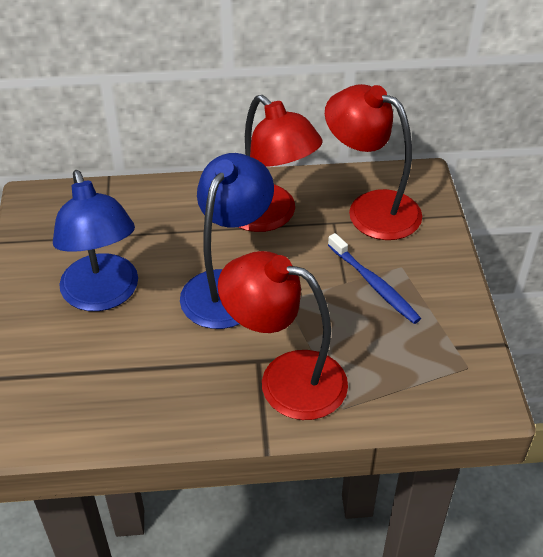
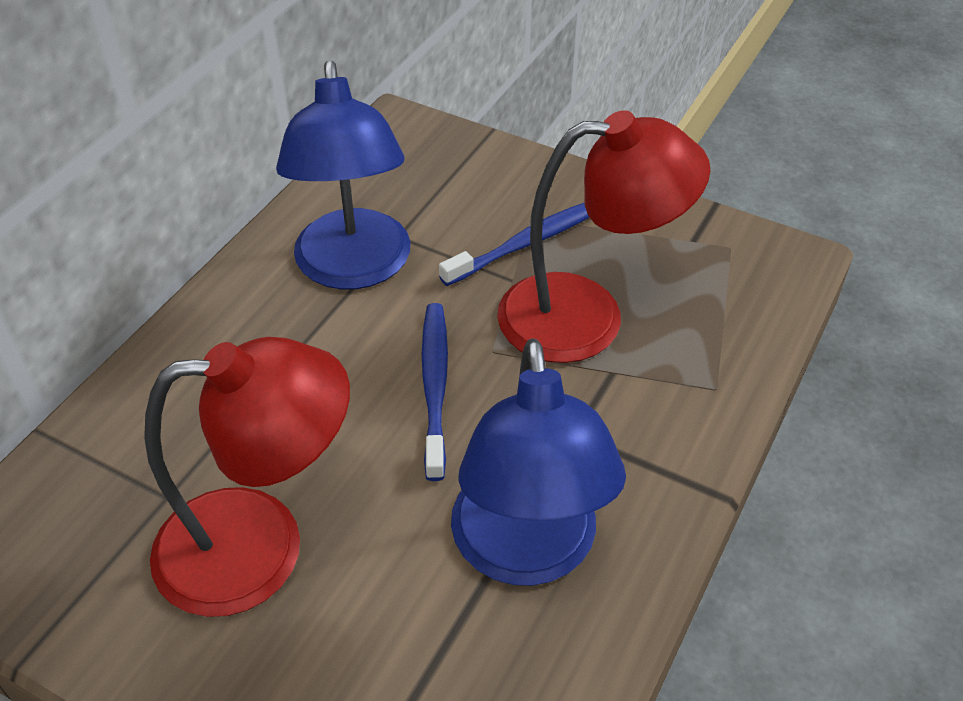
blue toothbrush: 1 -> 2
red lamp: 3 -> 2

